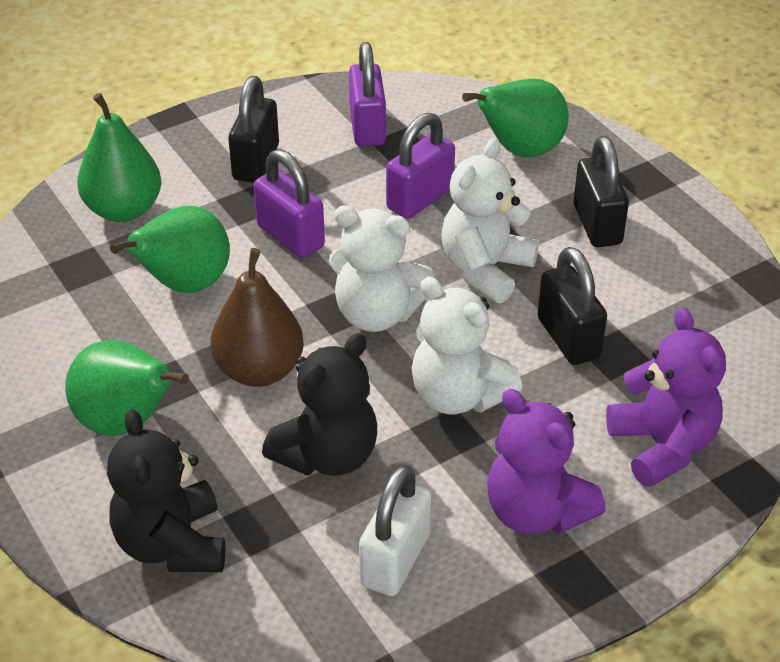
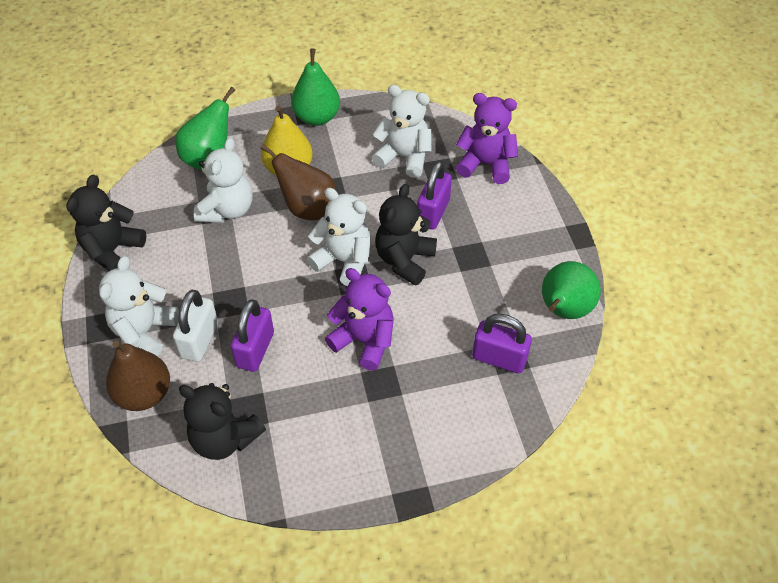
black padlock: 3 -> 0
black teddy bear: 2 -> 3
brown pear: 1 -> 2
green pear: 4 -> 3
white teddy bear: 3 -> 4
yellow pear: 0 -> 1

